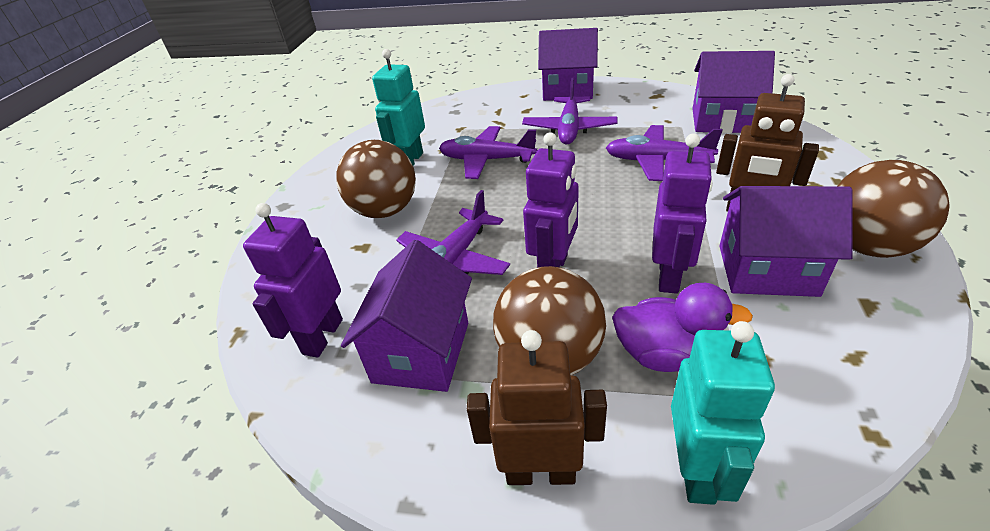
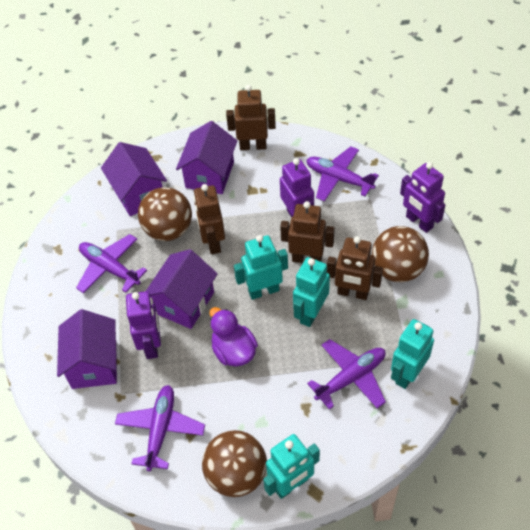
brown robot: 2 -> 4
turquoise robot: 2 -> 4

